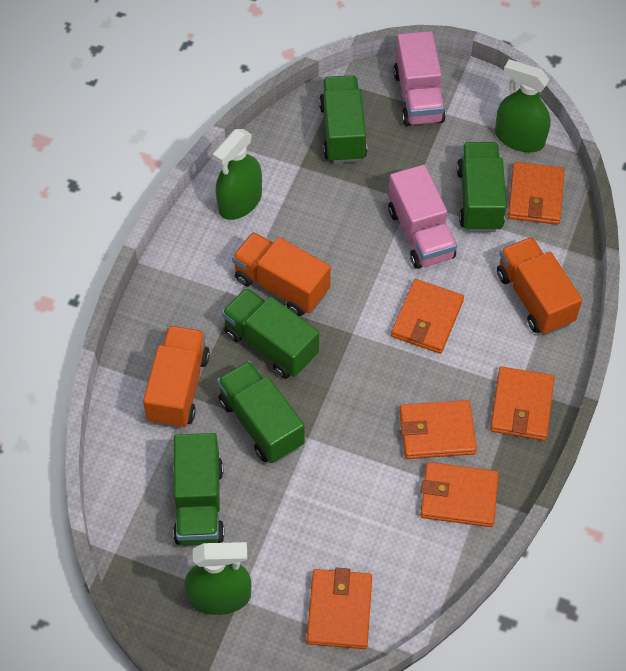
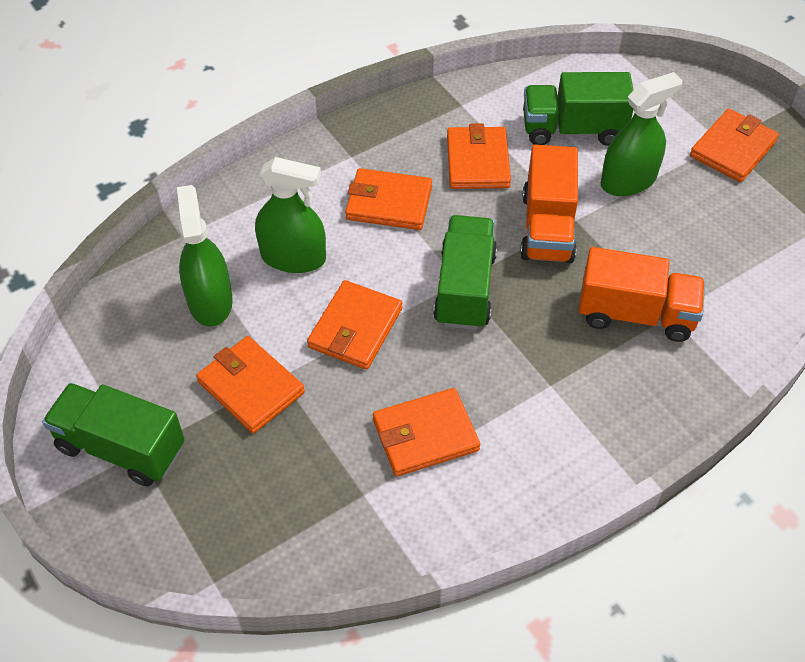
green truck: 5 -> 3
orange truck: 3 -> 2
pink truck: 2 -> 0

